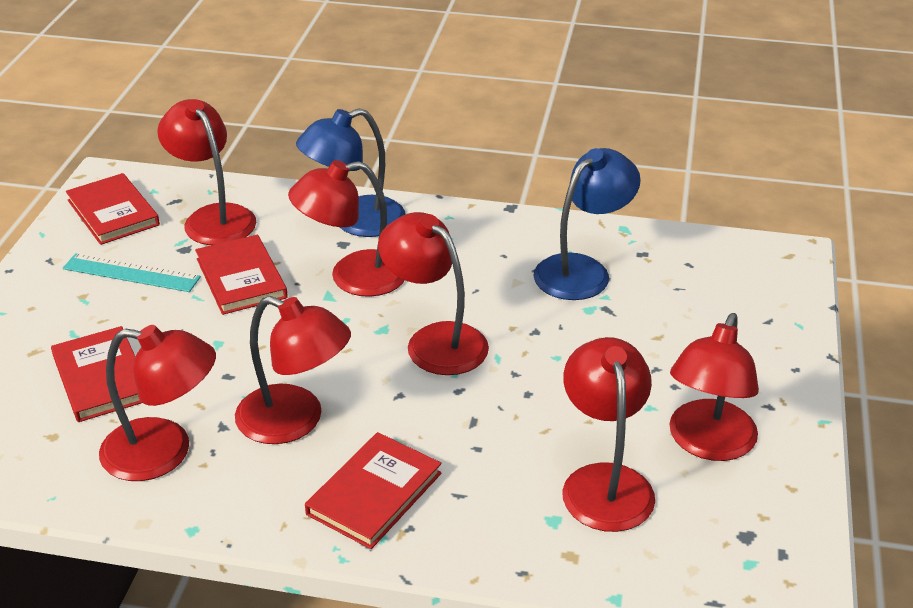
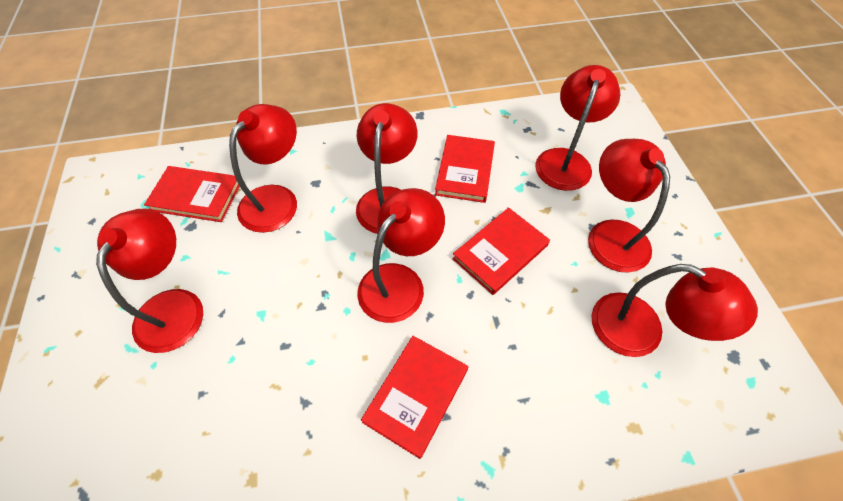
blue lamp: 2 -> 0
turquoise ruler: 1 -> 0

